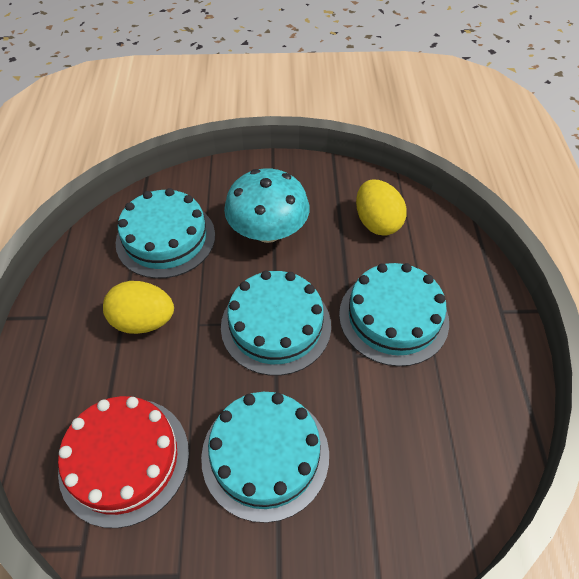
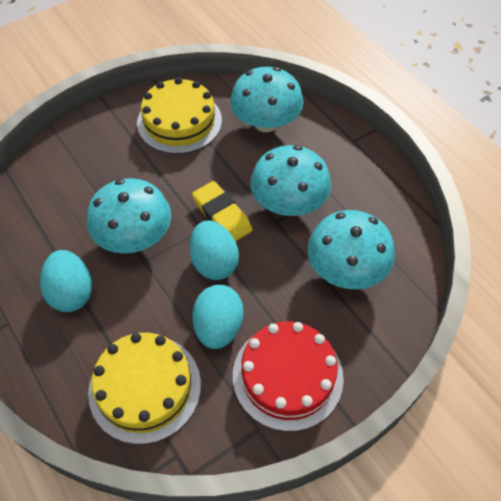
turquoise cake: 4 -> 0
turquoise egg: 0 -> 3
turquoise mushroom: 1 -> 4
yellow cake: 0 -> 2
yellow egg: 2 -> 0
yellow eraser: 0 -> 1

